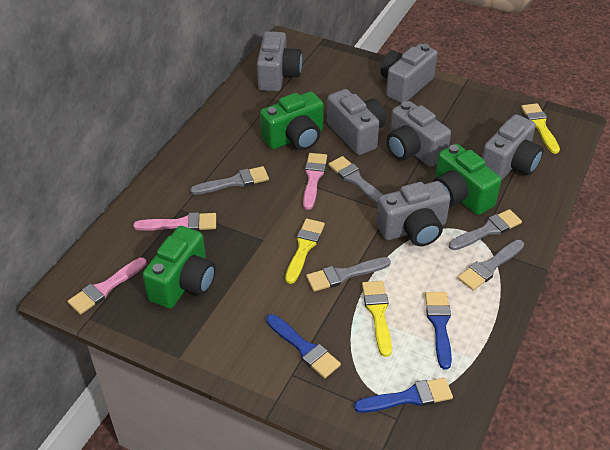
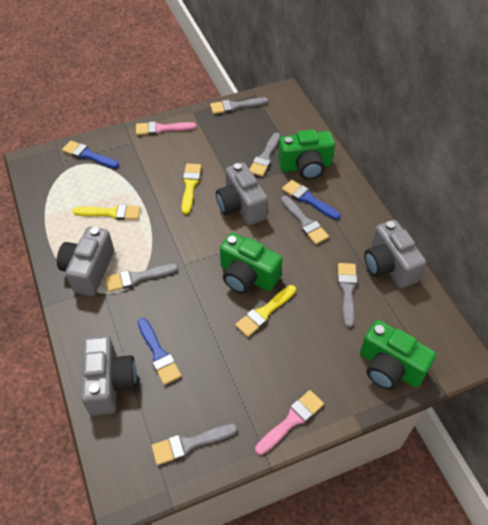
grey brush: 5 -> 6
grey camera: 6 -> 4
pink brush: 3 -> 2

